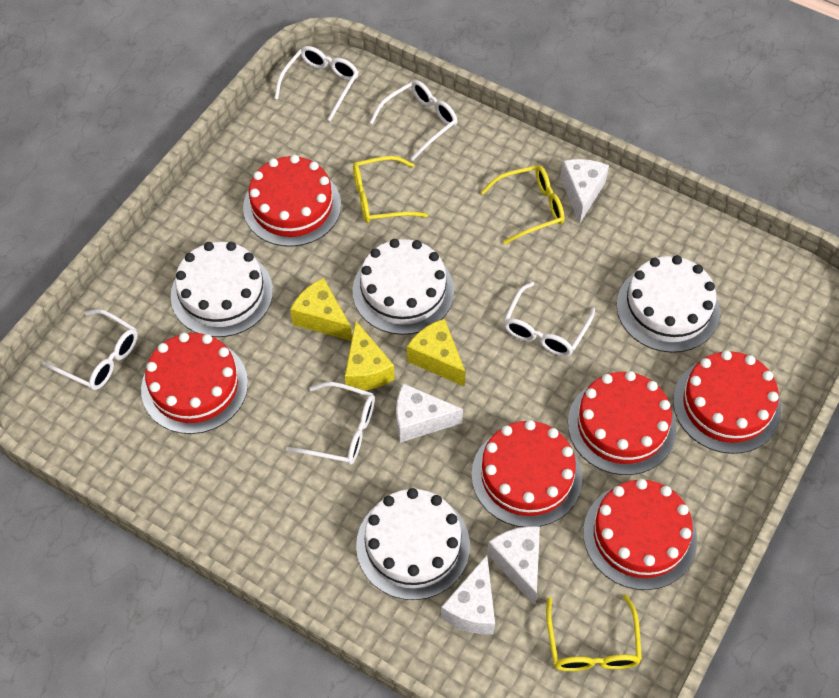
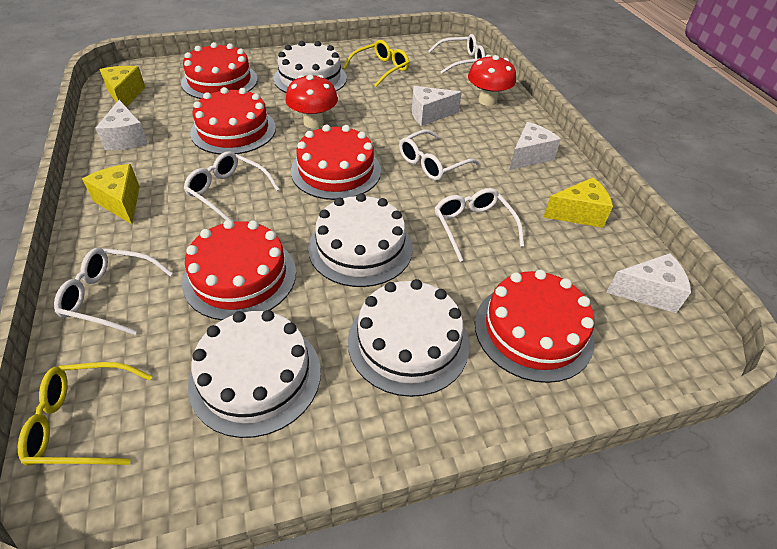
red cake: 6 -> 5
red mushroom: 0 -> 2
yellow glasses: 3 -> 2

